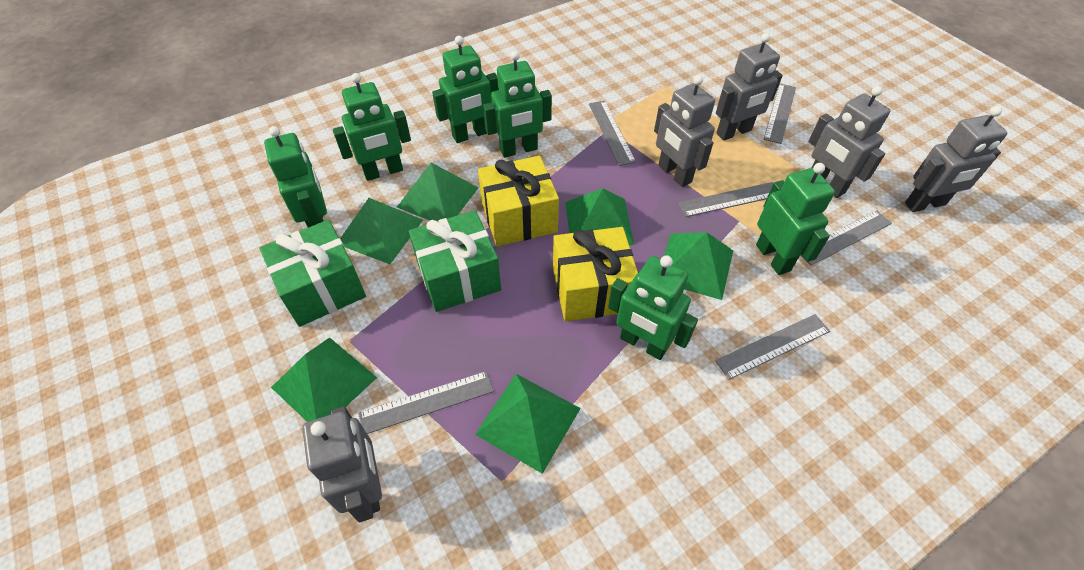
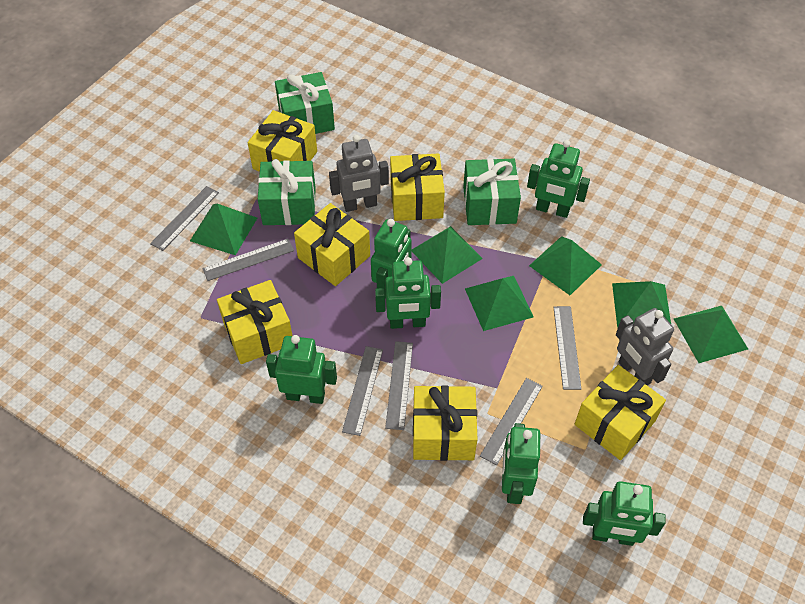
green gift: 2 -> 3
grey robot: 5 -> 2
yellow gift: 2 -> 6

